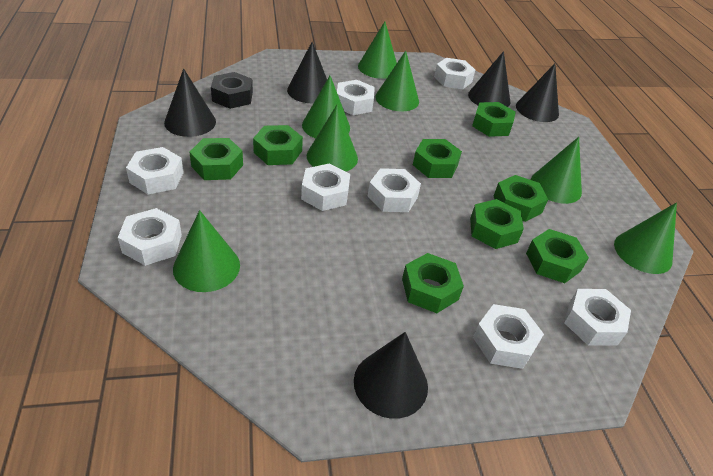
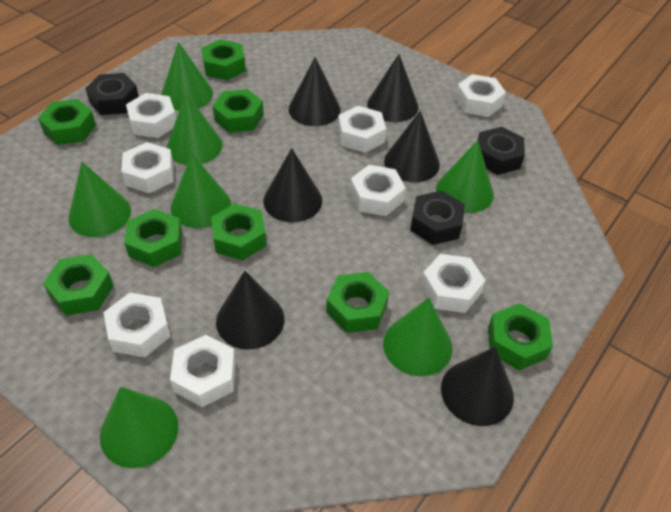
black cone: 5 -> 6
black nut: 1 -> 3

